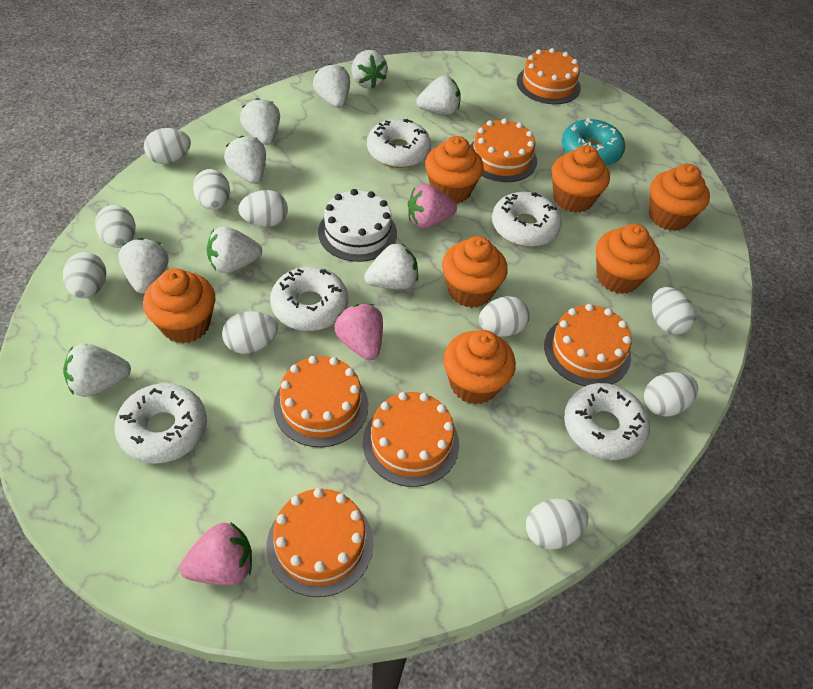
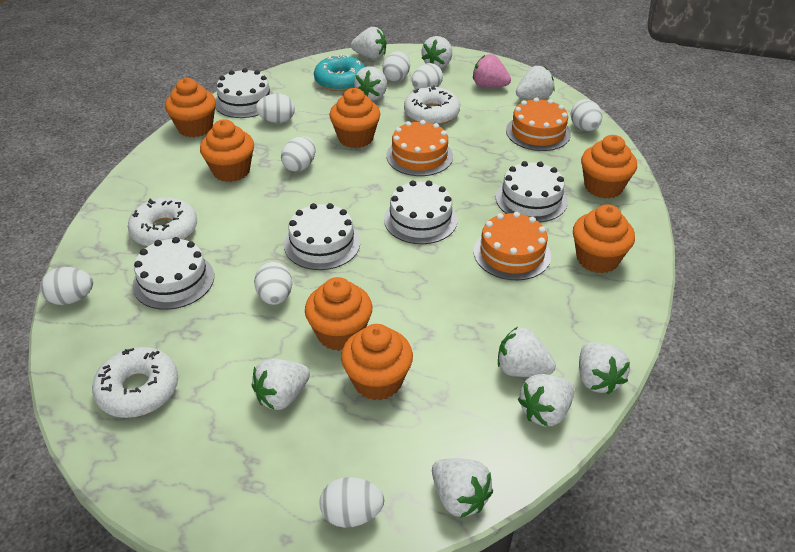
orange cake: 6 -> 3
pink strawberry: 3 -> 1
white cake: 1 -> 5
white donut: 5 -> 3
white egg: 10 -> 8

